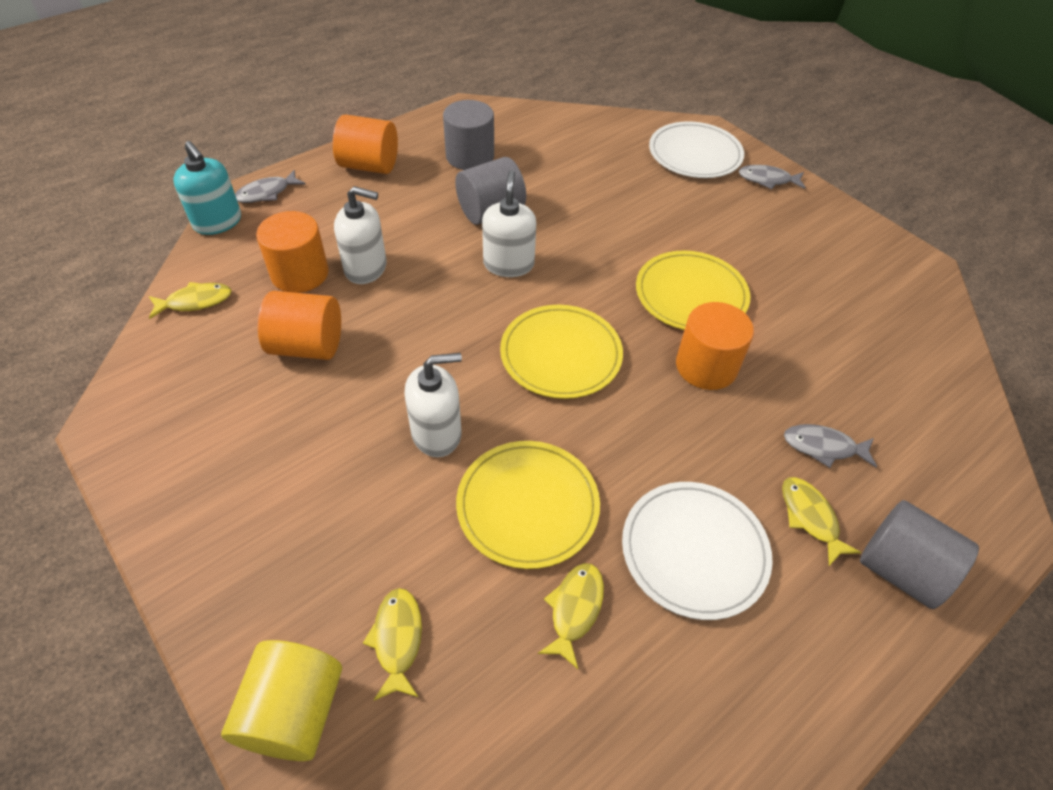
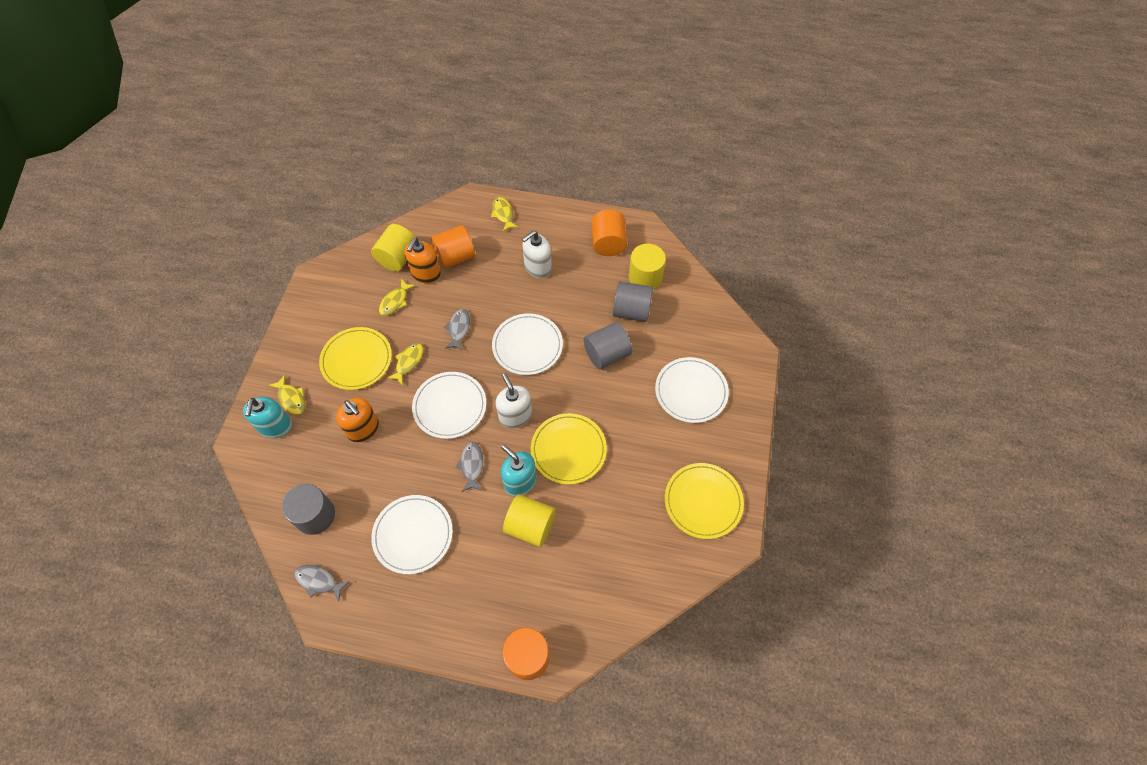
orange cylinder: 4 -> 3
orange soap dispenser: 0 -> 2
turquoise soap dispenser: 1 -> 2
white plate: 2 -> 4
white soap dispenser: 3 -> 2
yellow cylinder: 1 -> 3

